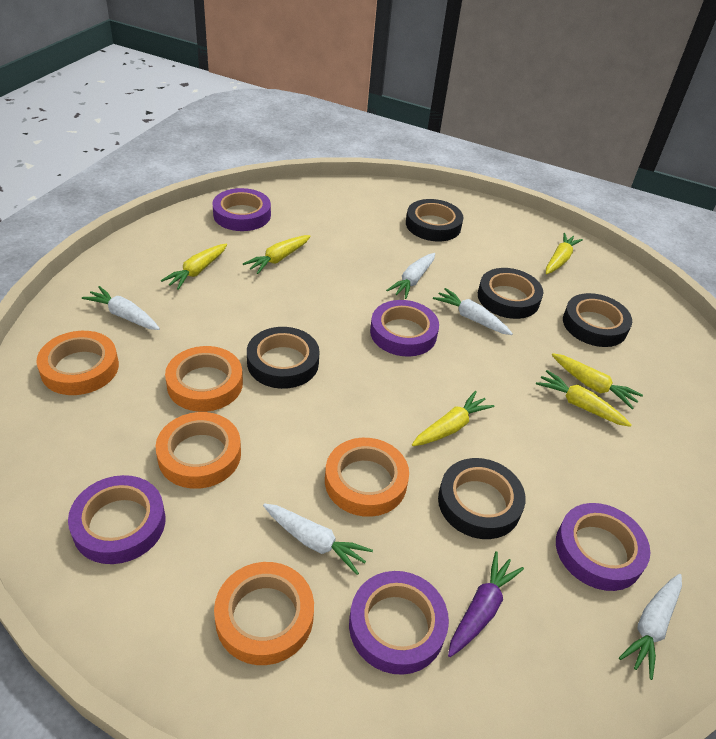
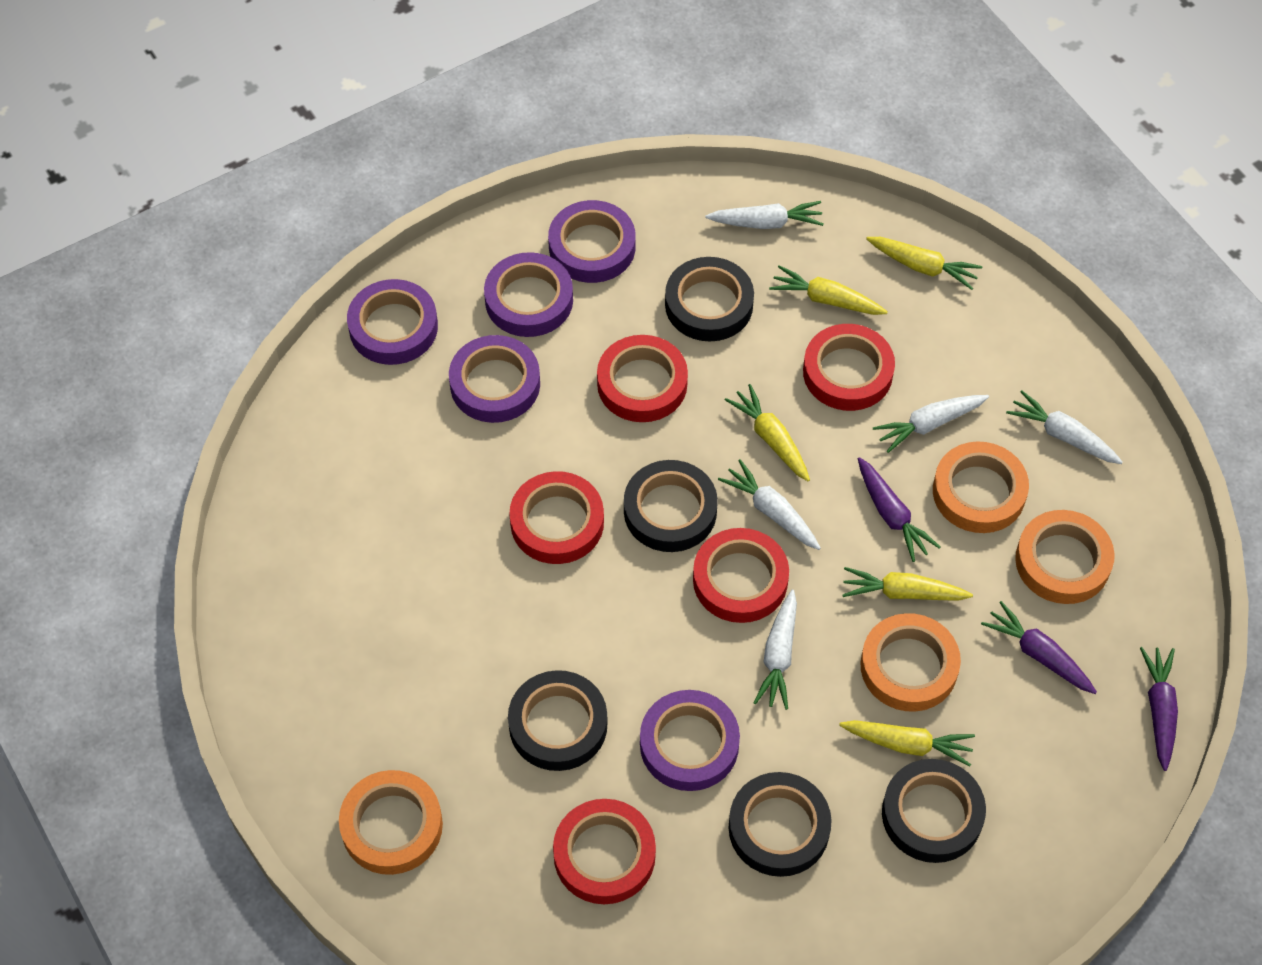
orange tape: 5 -> 4
purple carrot: 1 -> 3
red tape: 0 -> 5
yellow carrot: 6 -> 5

